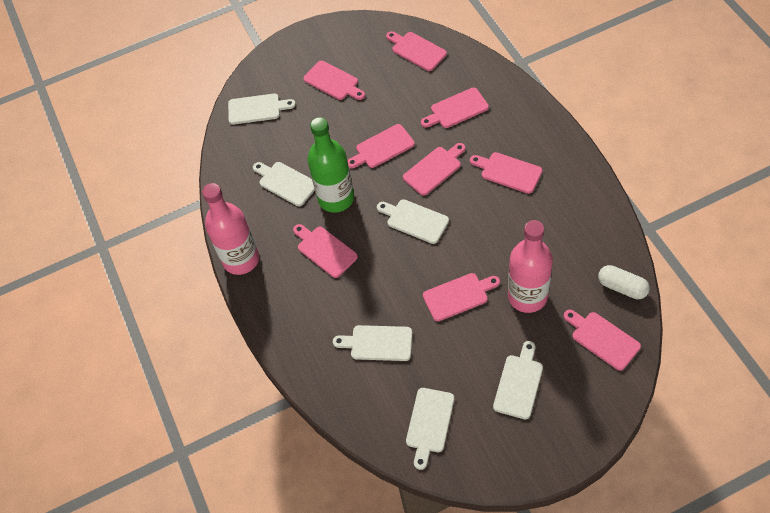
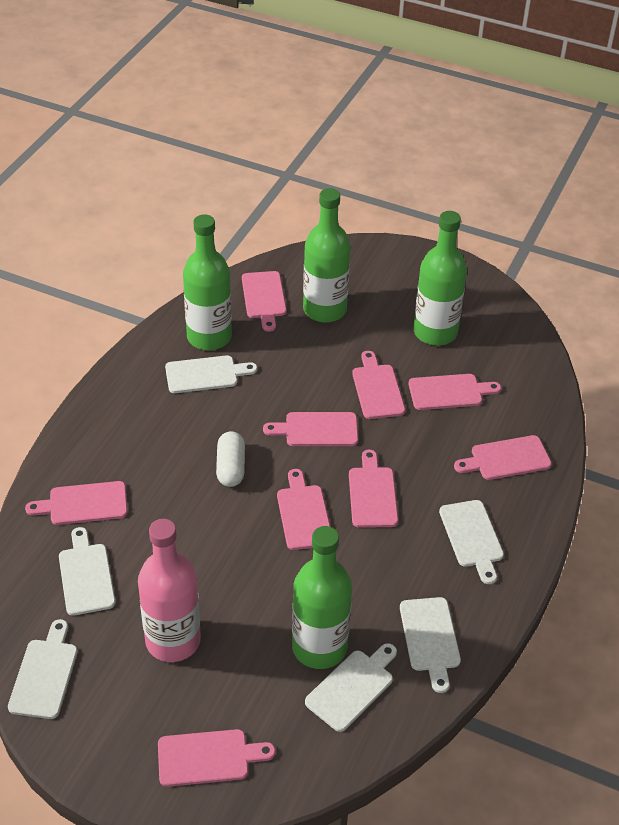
green bottle: 1 -> 4
pink bottle: 2 -> 1

